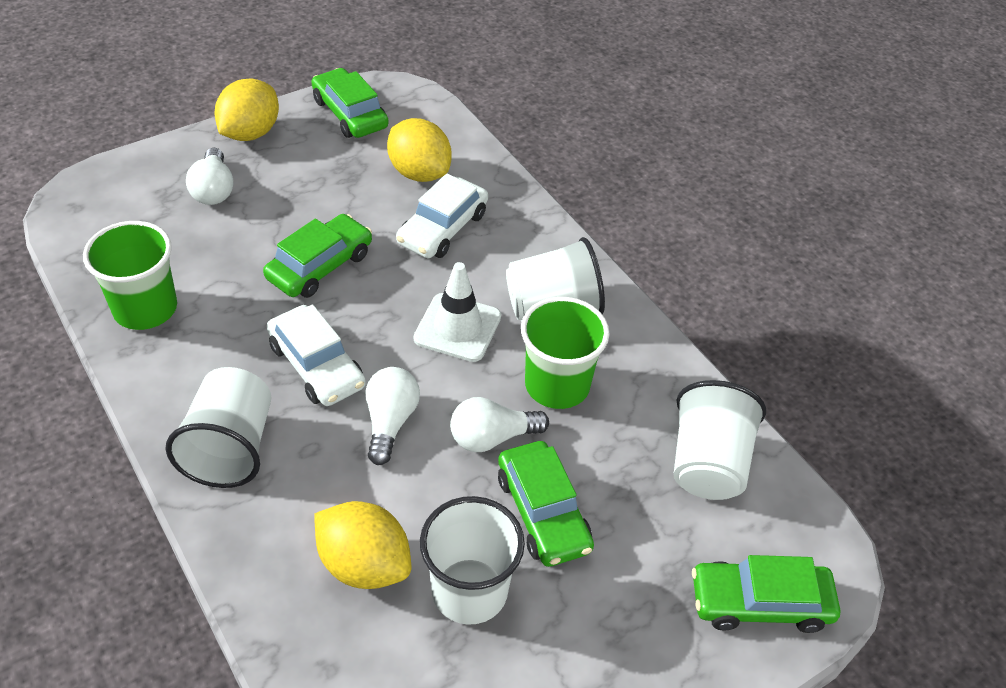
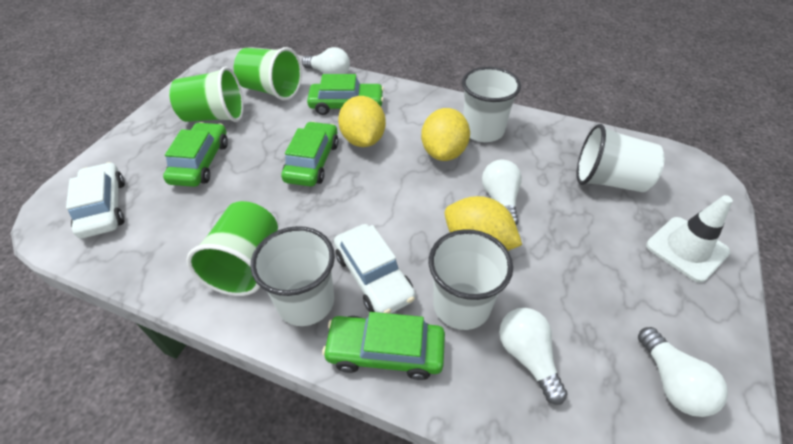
green cup: 2 -> 3
white light bulb: 3 -> 4

